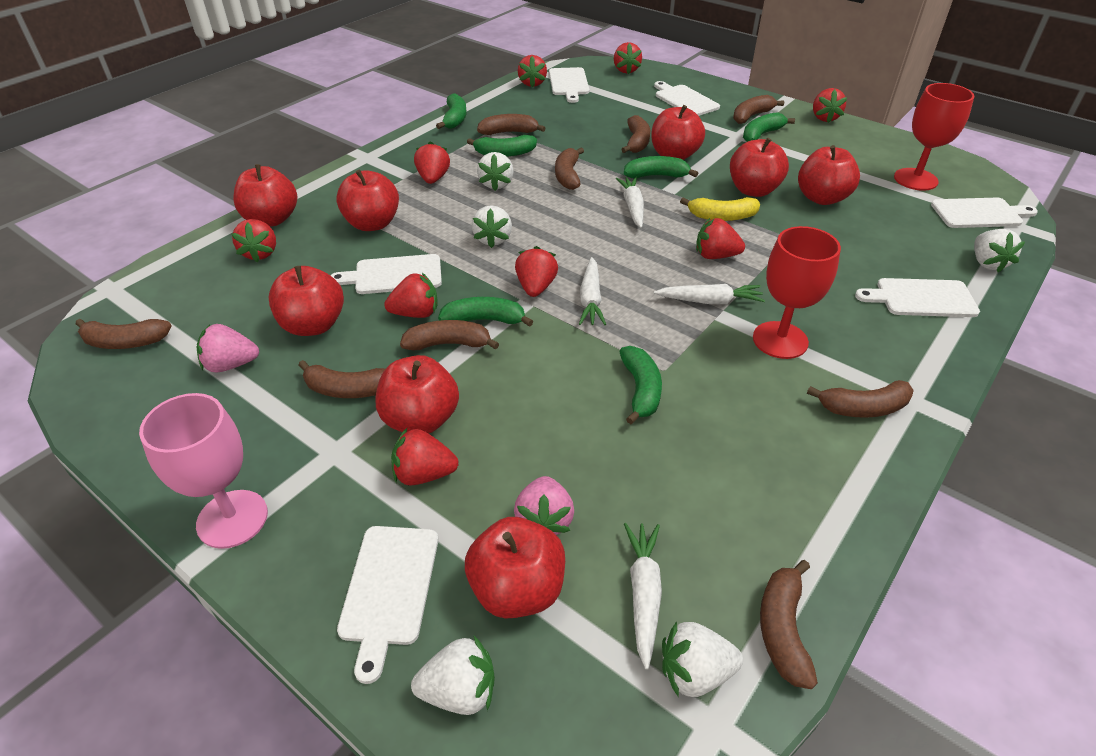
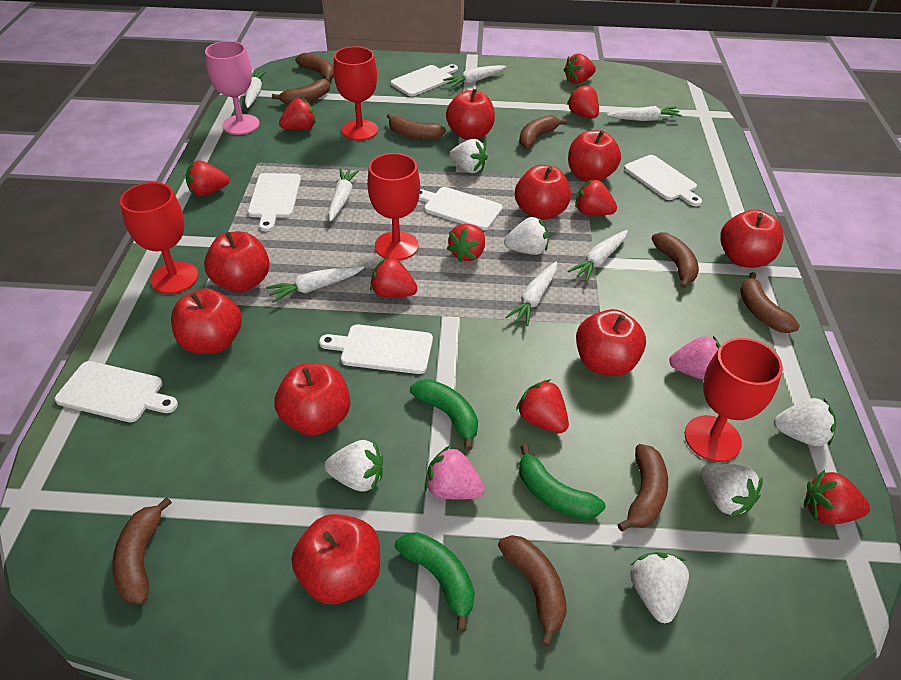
green banana: 6 -> 3
red apple: 8 -> 9
red goblet: 2 -> 4
white carrot: 4 -> 7
white strawberry: 5 -> 6
yellow banana: 1 -> 0

